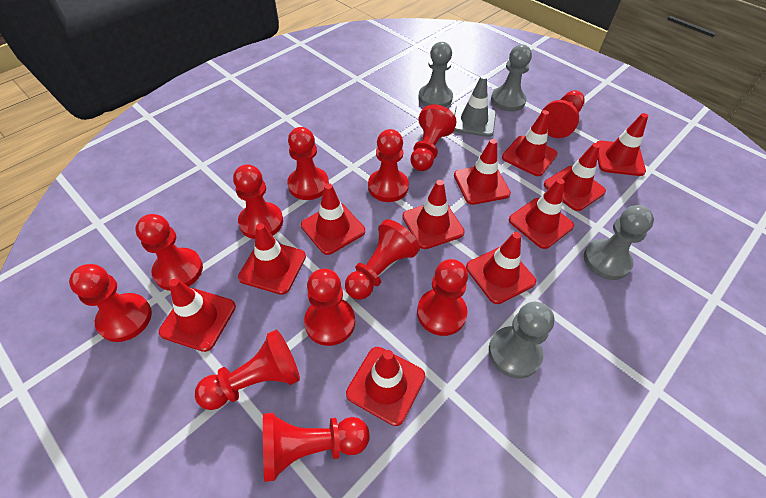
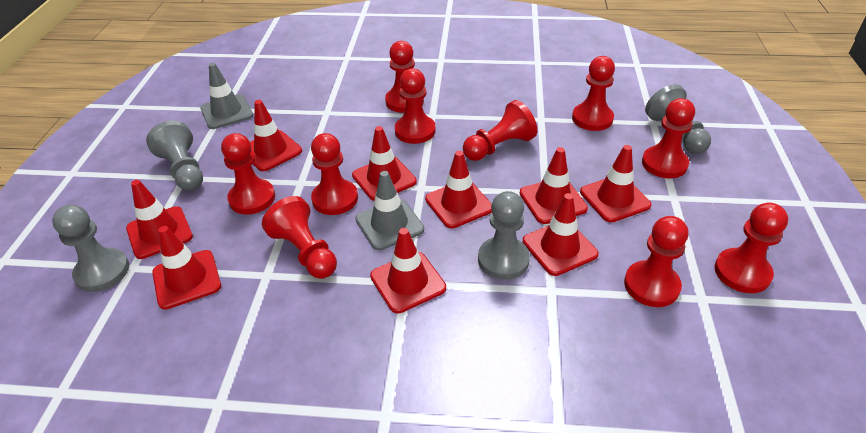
grey traffic cone: 1 -> 2
red pawn: 12 -> 10
red traffic cone: 11 -> 9

